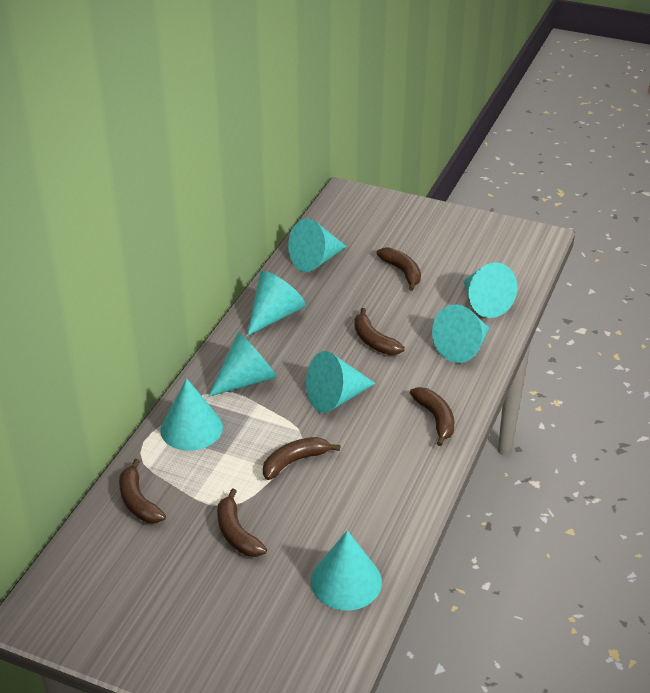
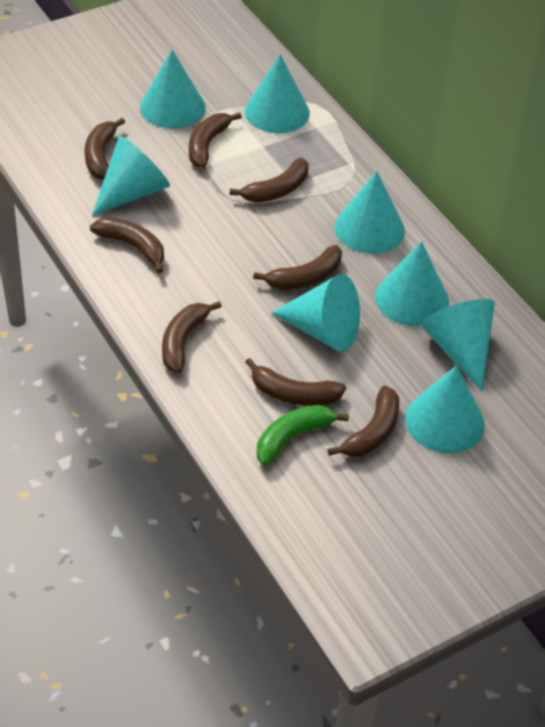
brown banana: 6 -> 8
green banana: 0 -> 1

